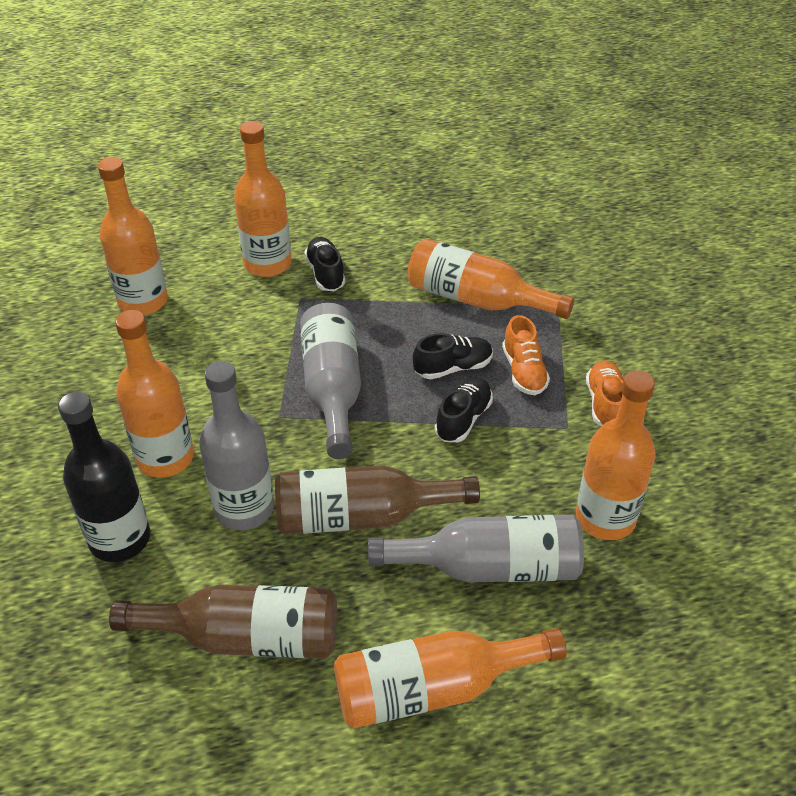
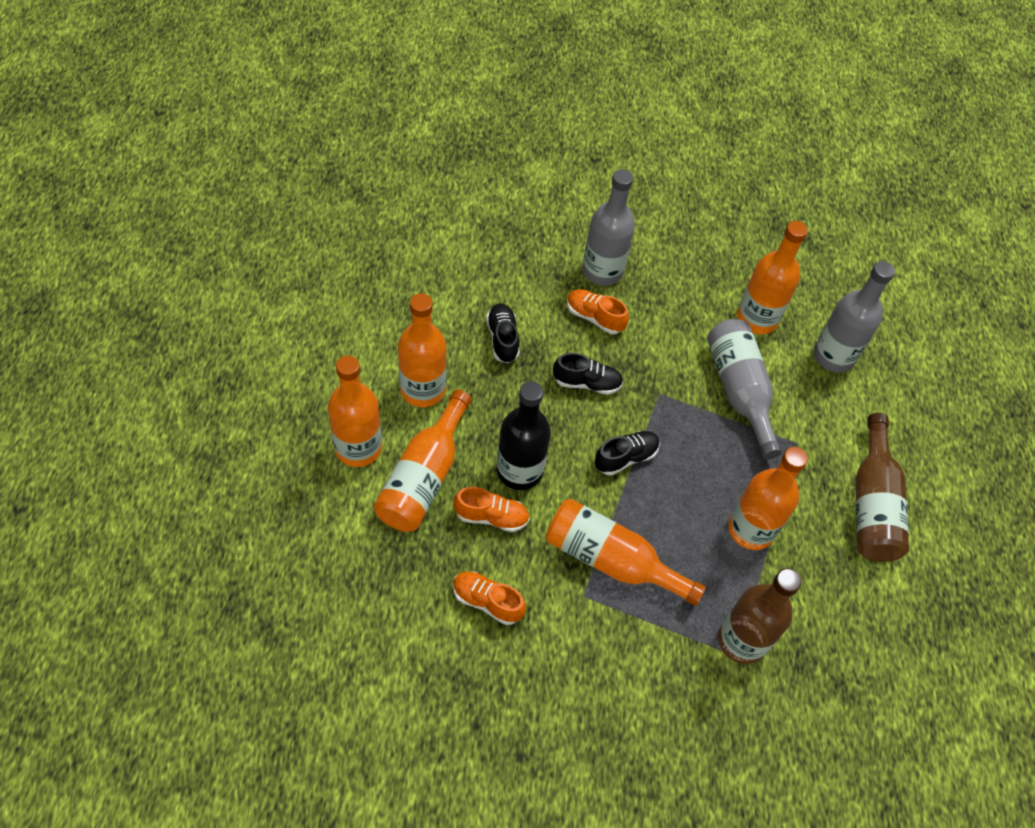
orange shoe: 2 -> 3

